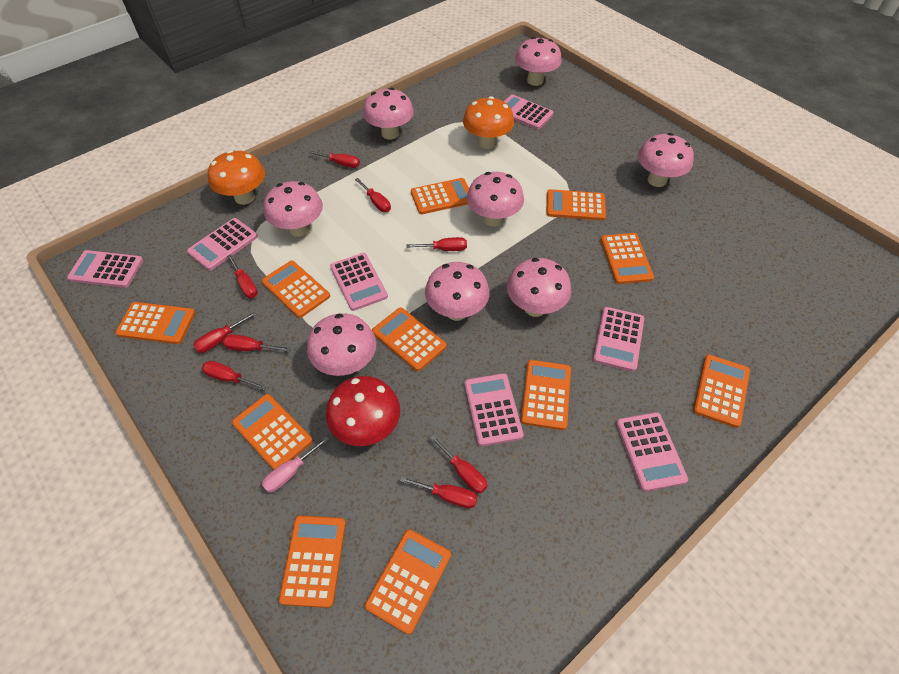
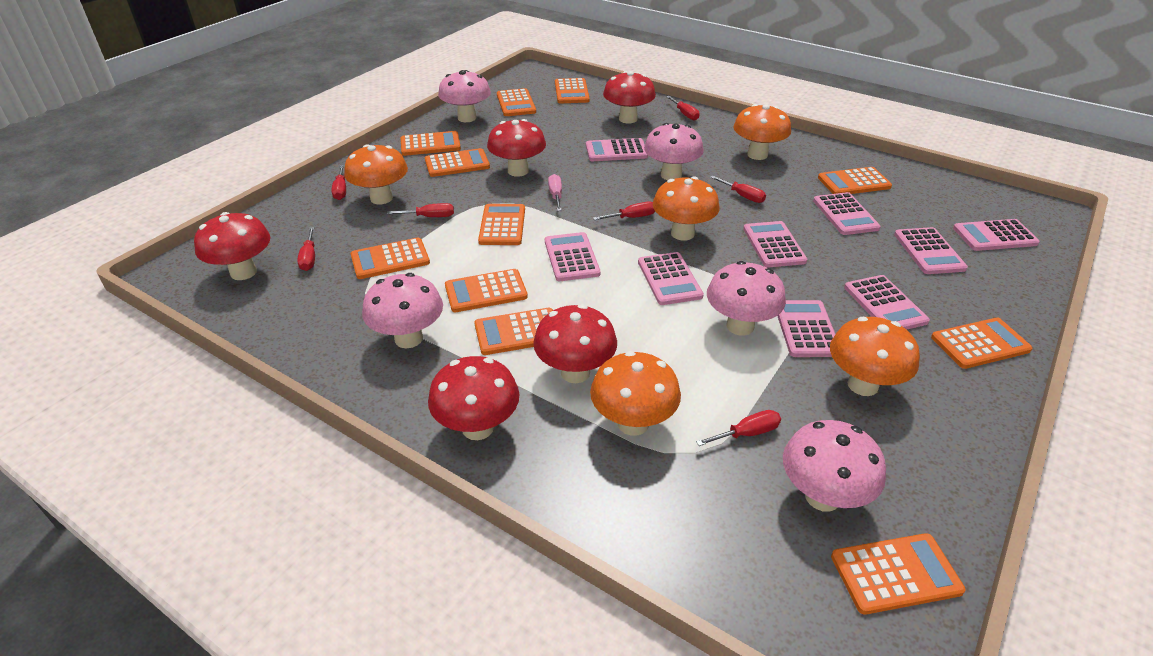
orange mushroom: 2 -> 5
pink calculator: 7 -> 9
pink mushroom: 8 -> 5
red mushroom: 1 -> 5
red screwdriver: 9 -> 7

